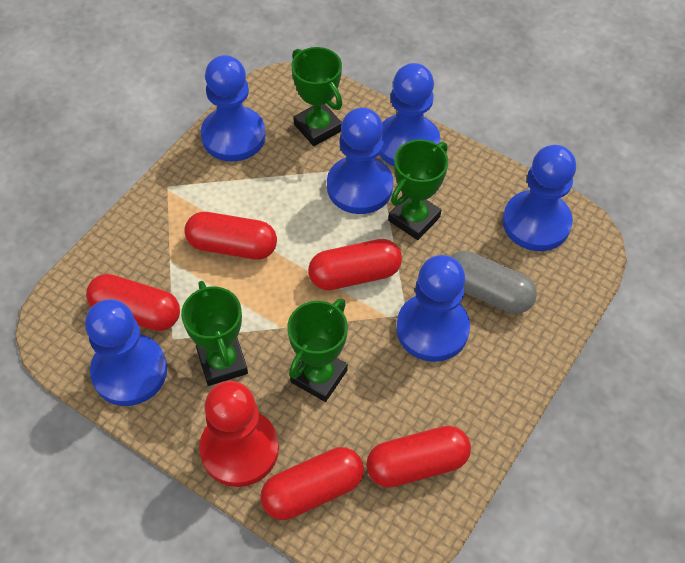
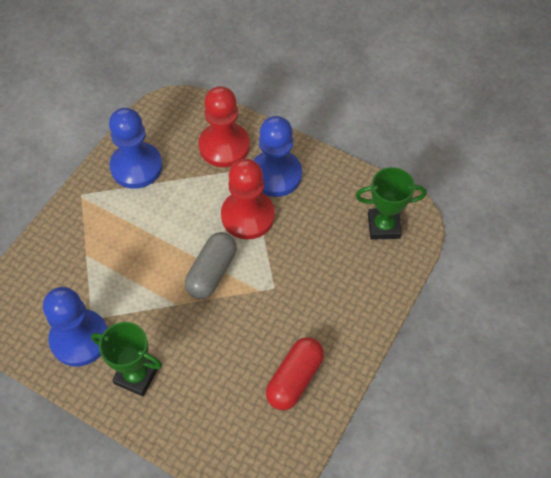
blue pawn: 6 -> 3
green trophy: 4 -> 2
red capsule: 5 -> 1
red pawn: 1 -> 2

